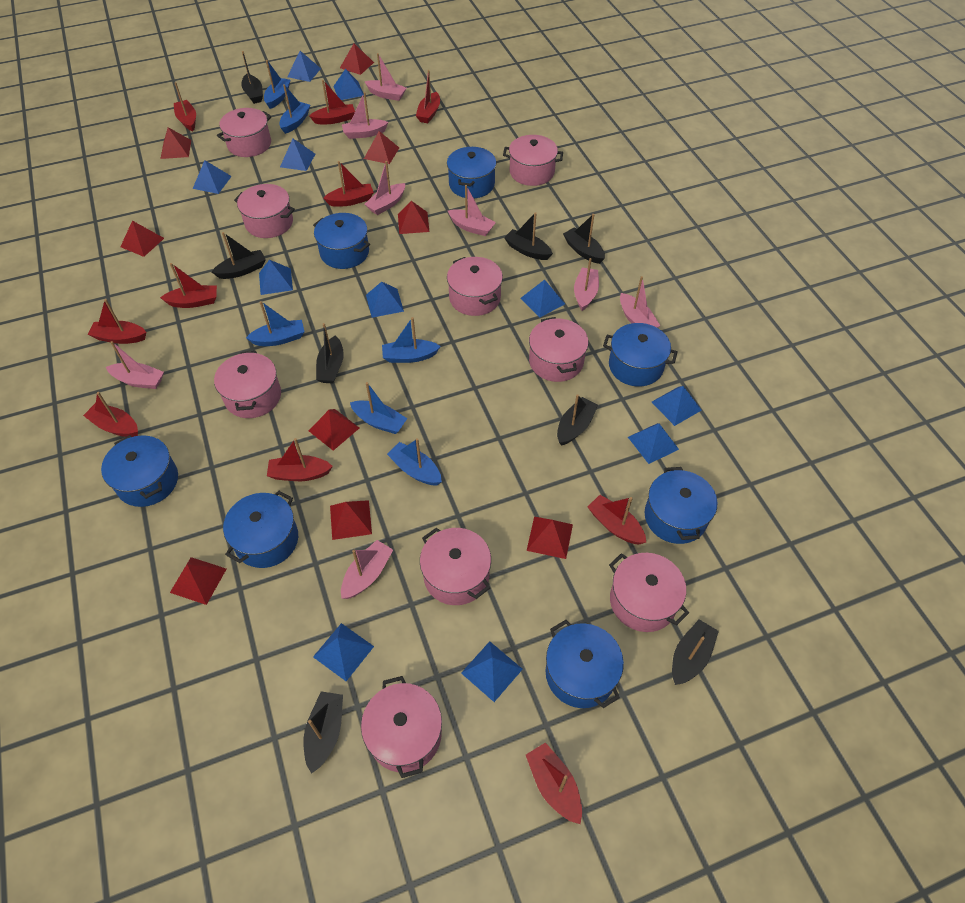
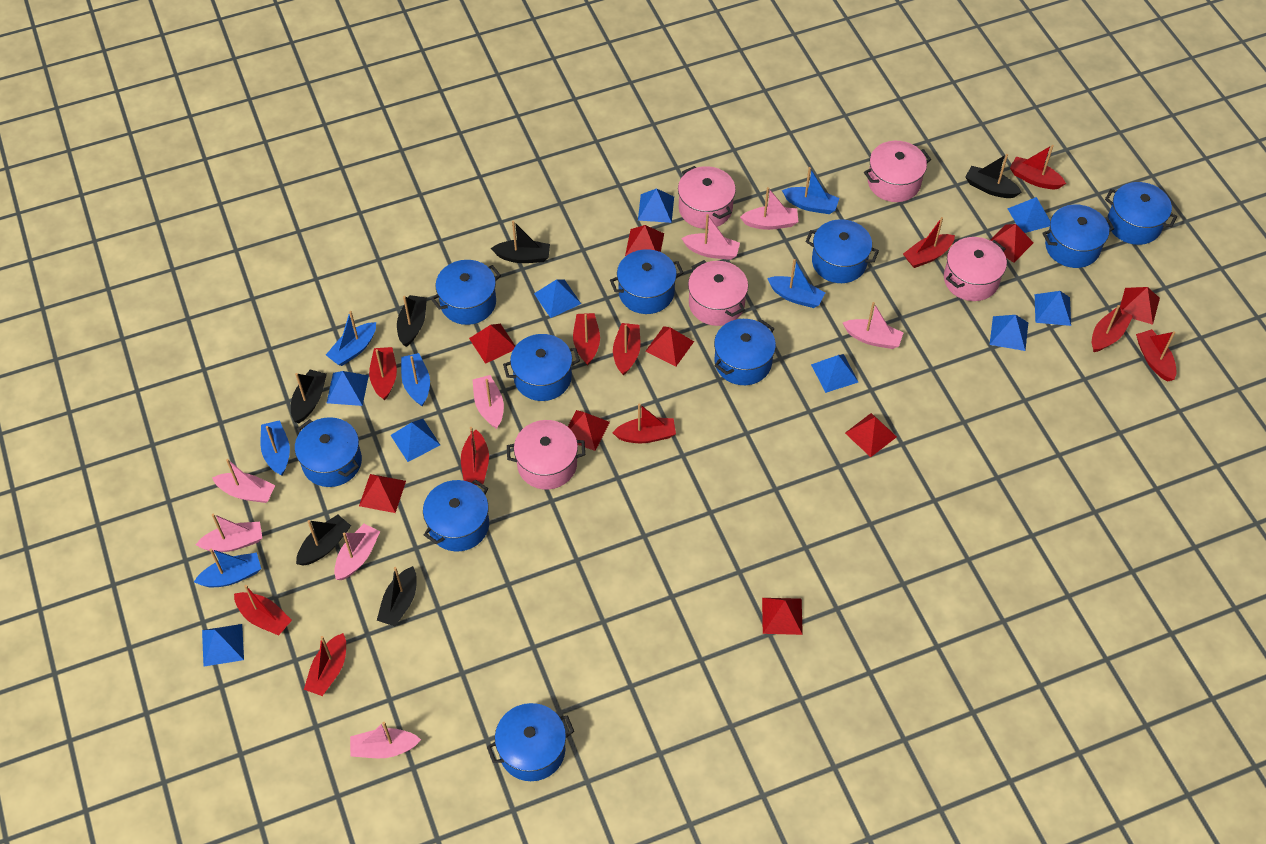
black boat: 8 -> 6
blue pot: 7 -> 10
blue pyramid: 11 -> 9
pink pot: 9 -> 5
red boat: 10 -> 11

